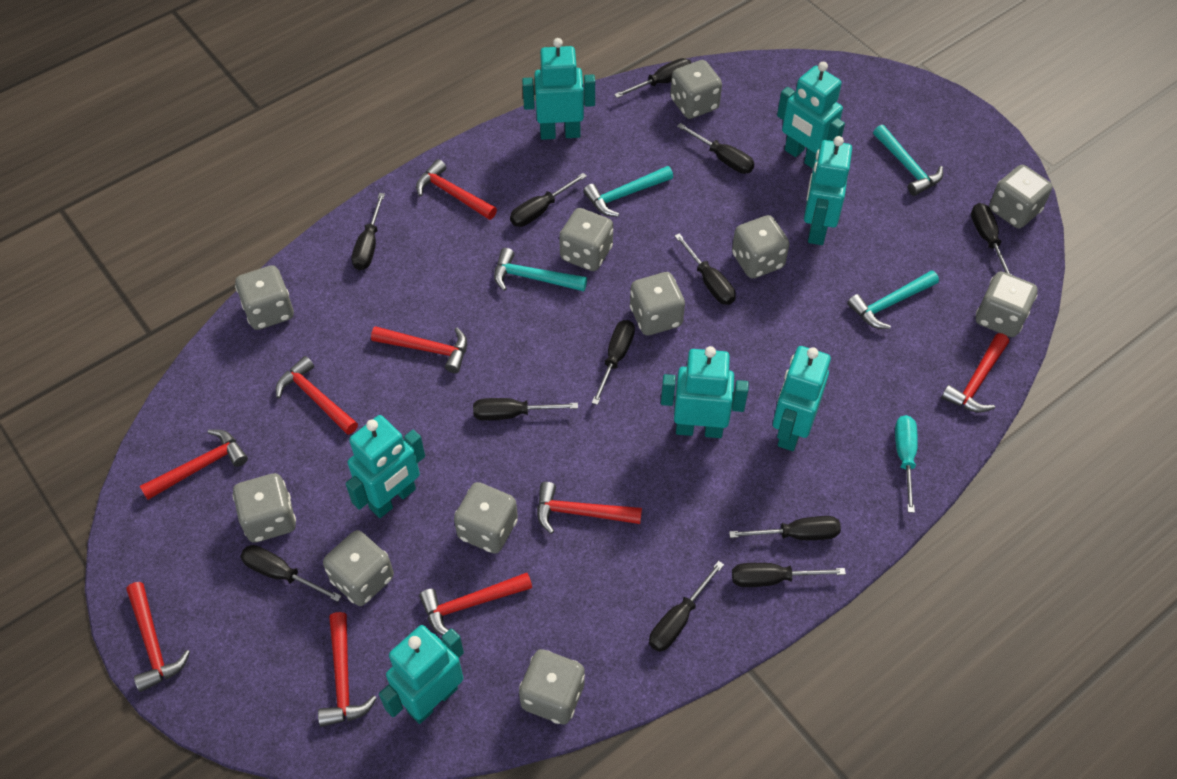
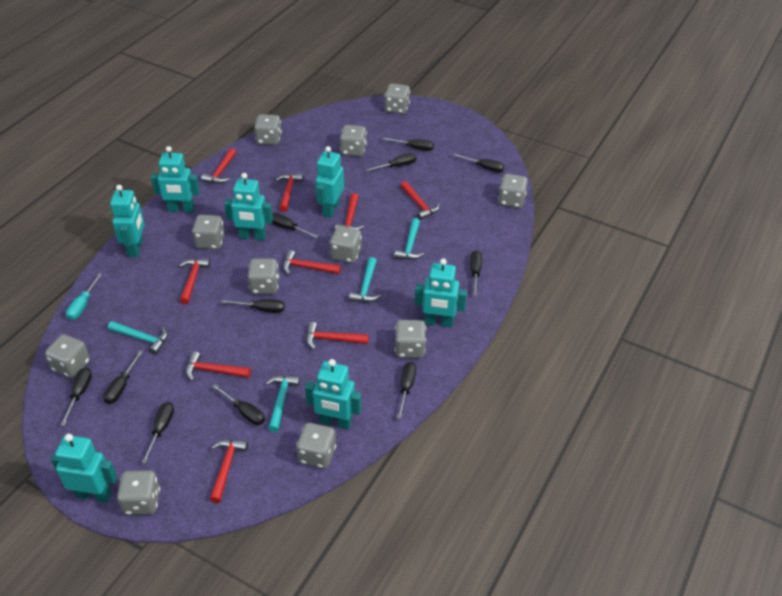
black screwdriver: 12 -> 11

